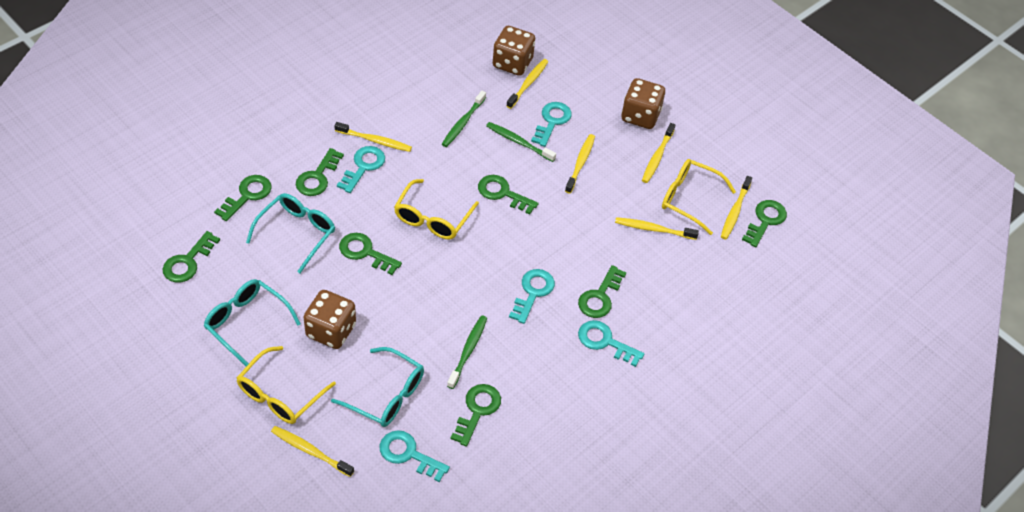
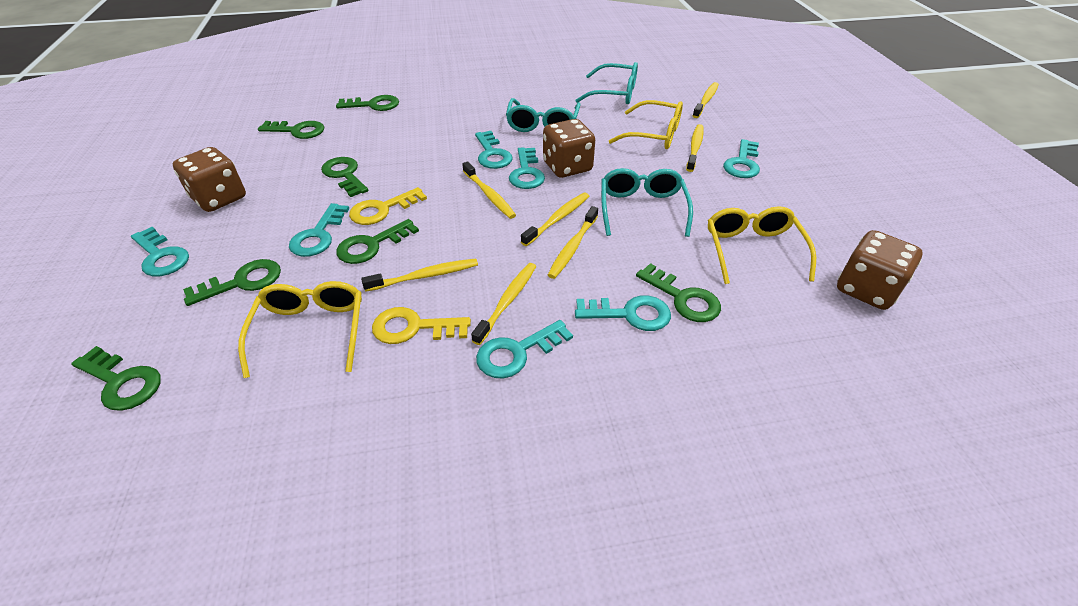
green key: 8 -> 7
green toothbrush: 3 -> 0
turquoise key: 5 -> 7
yellow key: 0 -> 2

